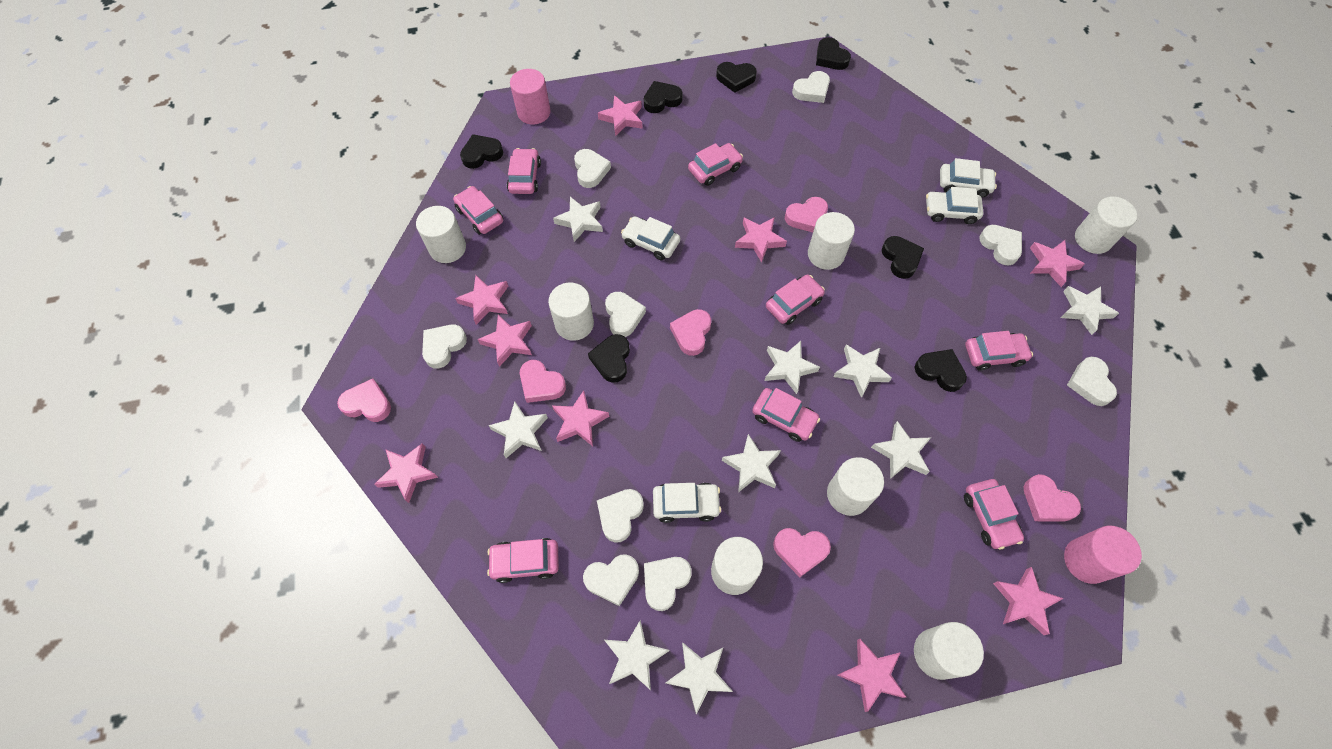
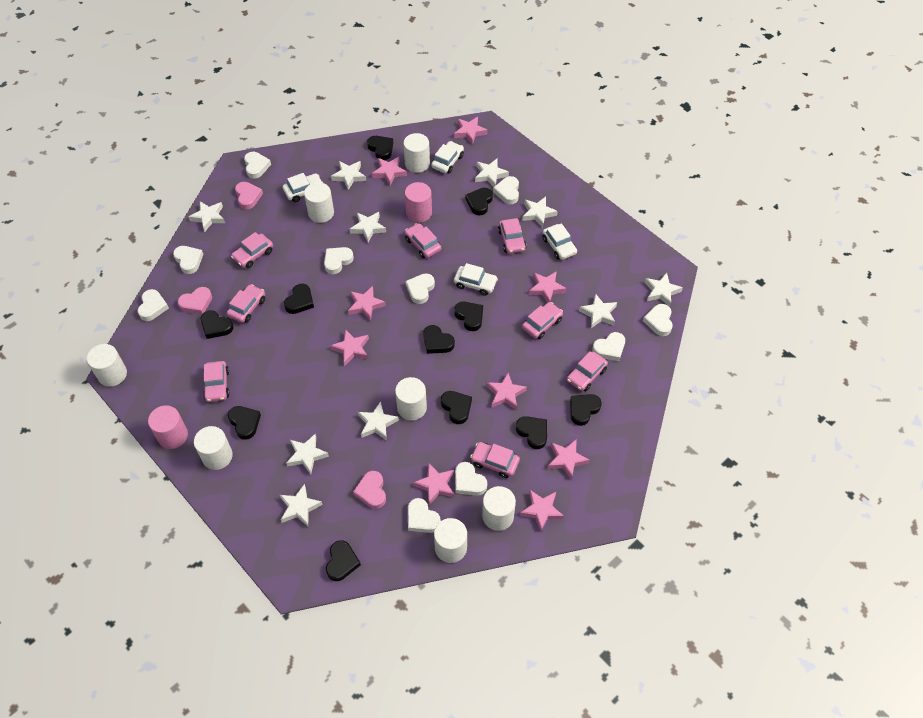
black heart: 7 -> 11
pink heart: 6 -> 3
white heart: 9 -> 10
white star: 9 -> 10

